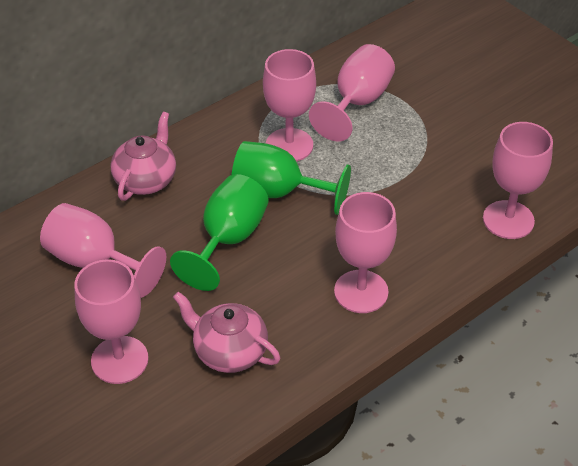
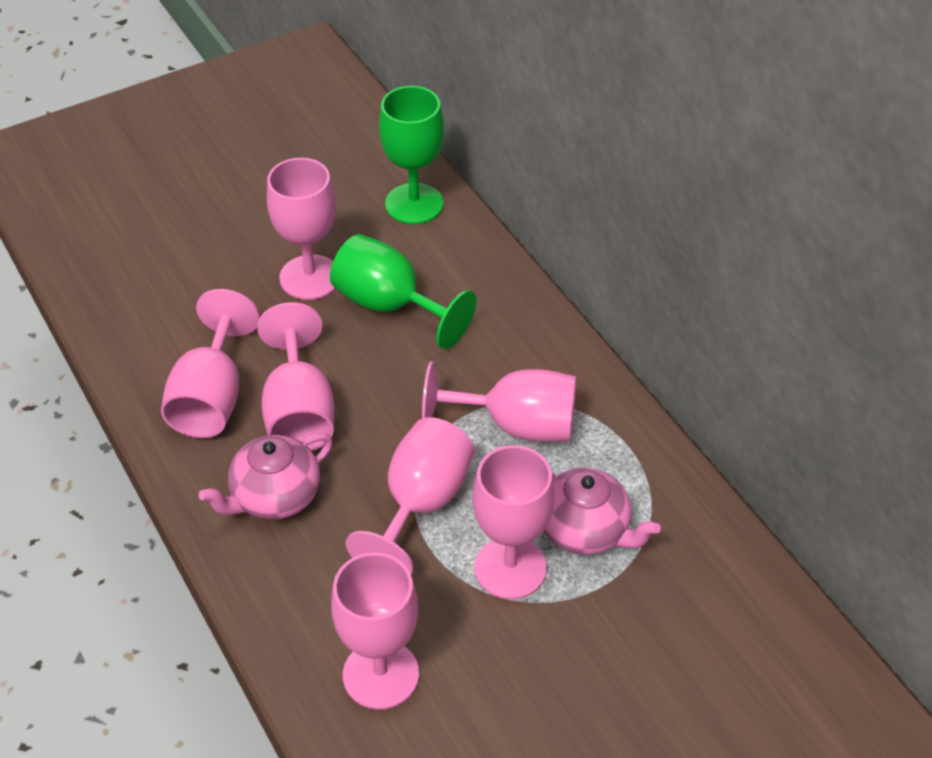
pink goblet: 6 -> 7

